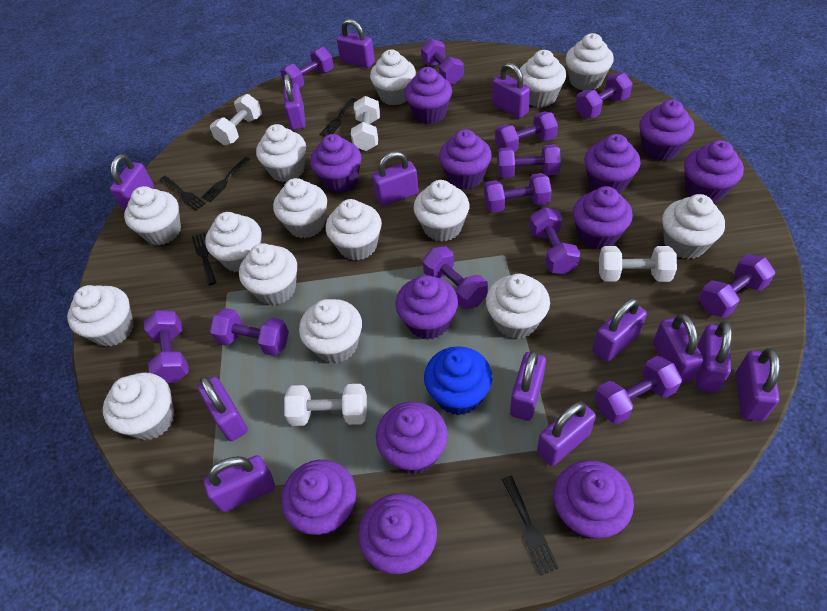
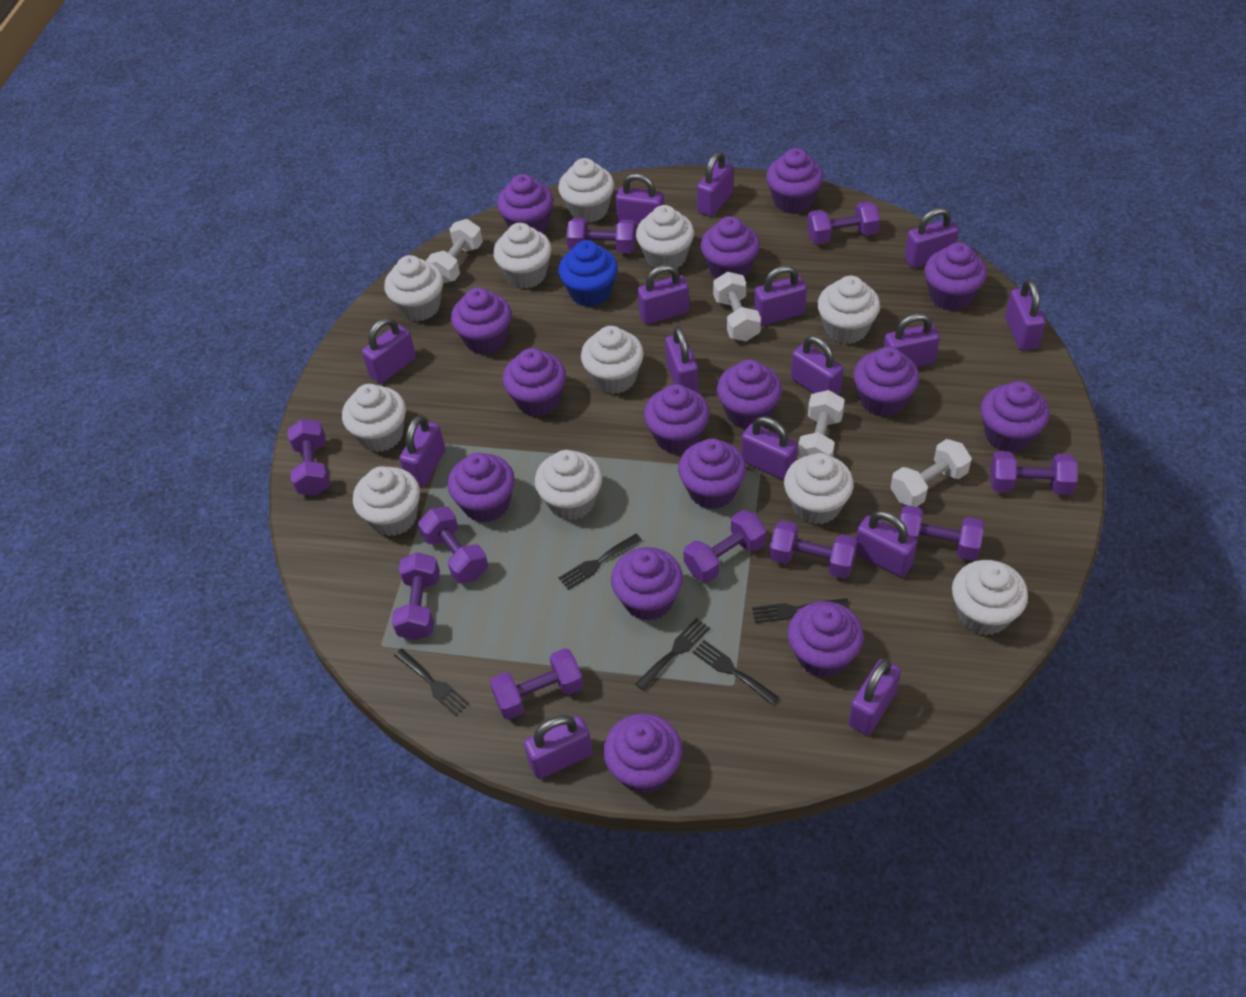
purple cupcake: 12 -> 15
purple dumbbell: 12 -> 10
purple padlock: 13 -> 15
white cupcake: 15 -> 11

